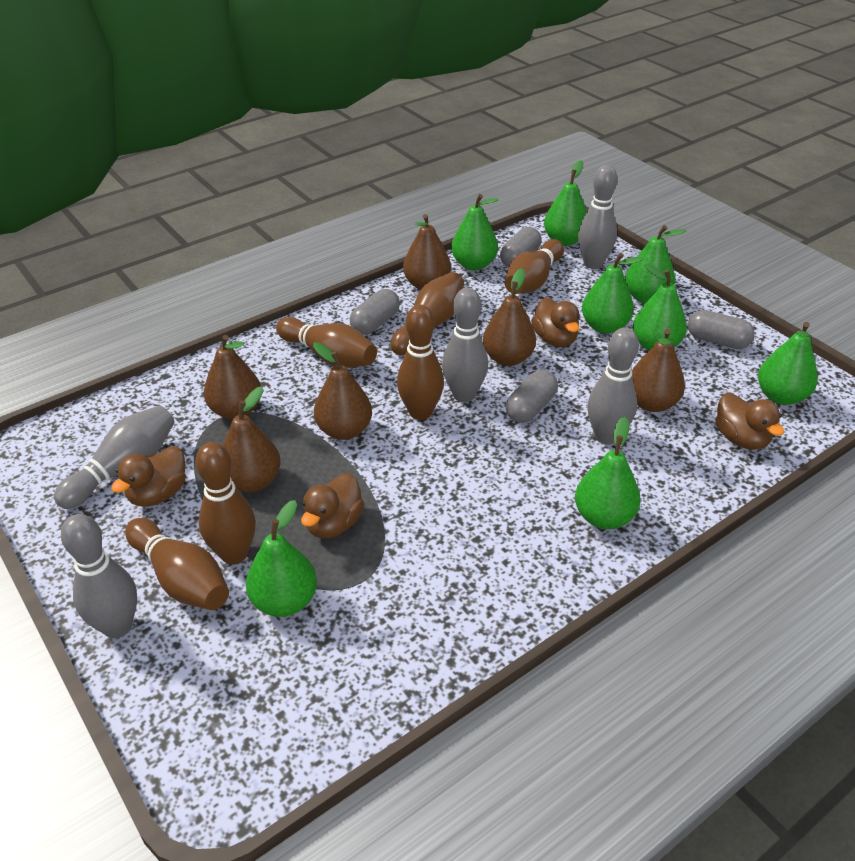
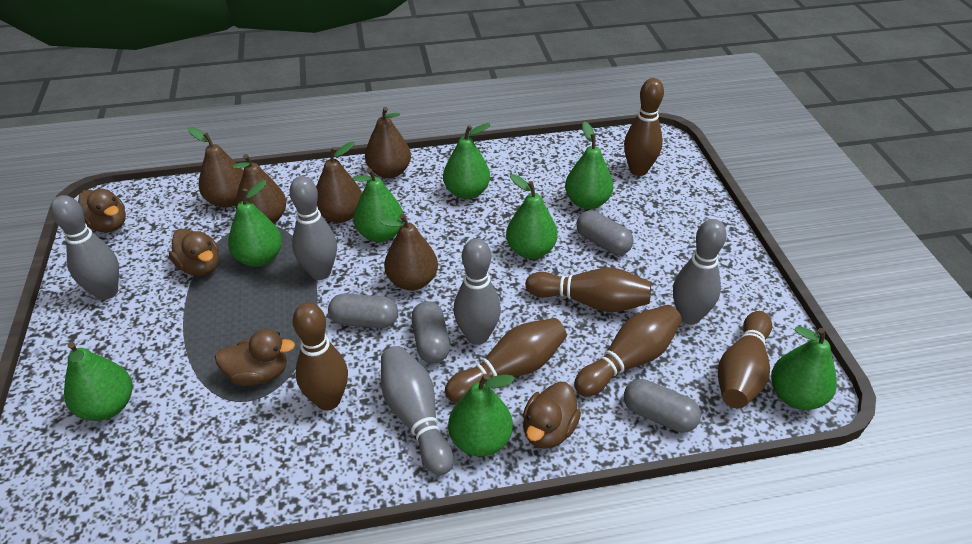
brown pear: 6 -> 5

